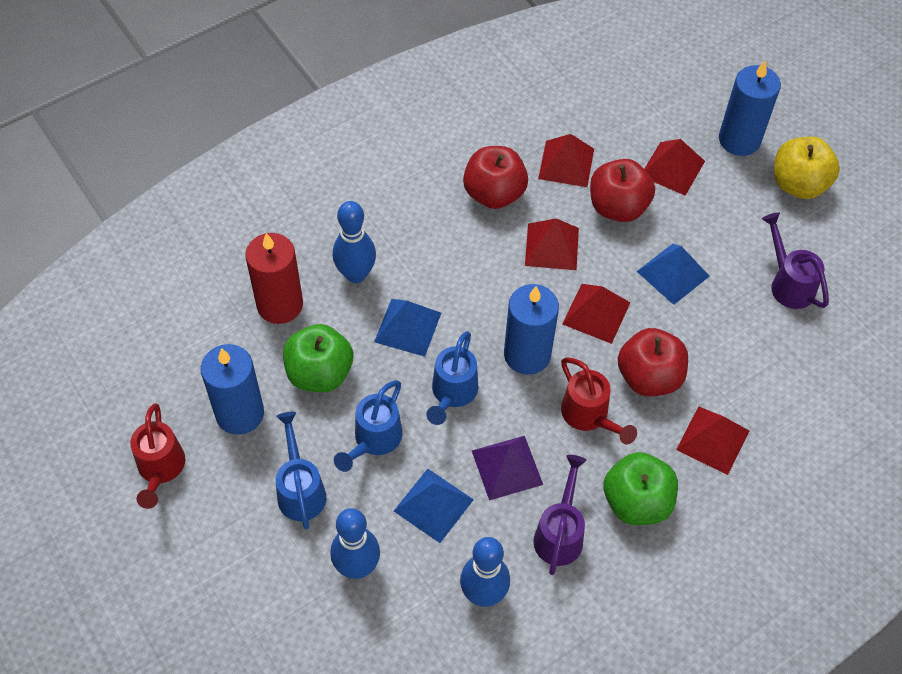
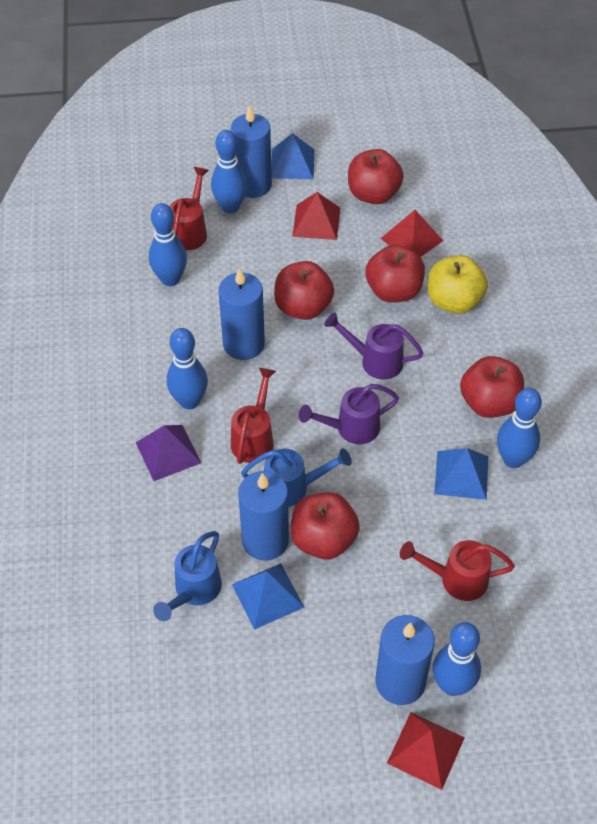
blue bowling pin: 3 -> 5
blue candle: 3 -> 4
blue watering can: 3 -> 2
green apple: 2 -> 0
red apple: 3 -> 5
red candle: 1 -> 0
red pyramid: 5 -> 3
red watering can: 2 -> 3

